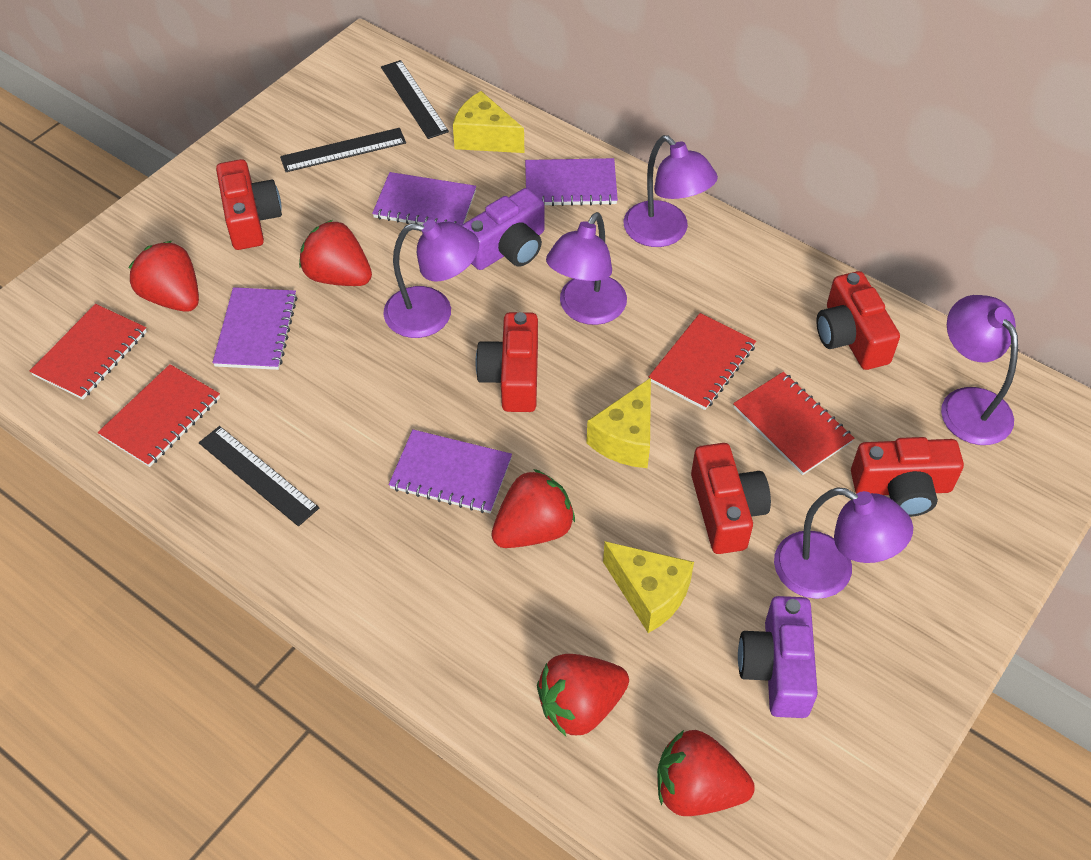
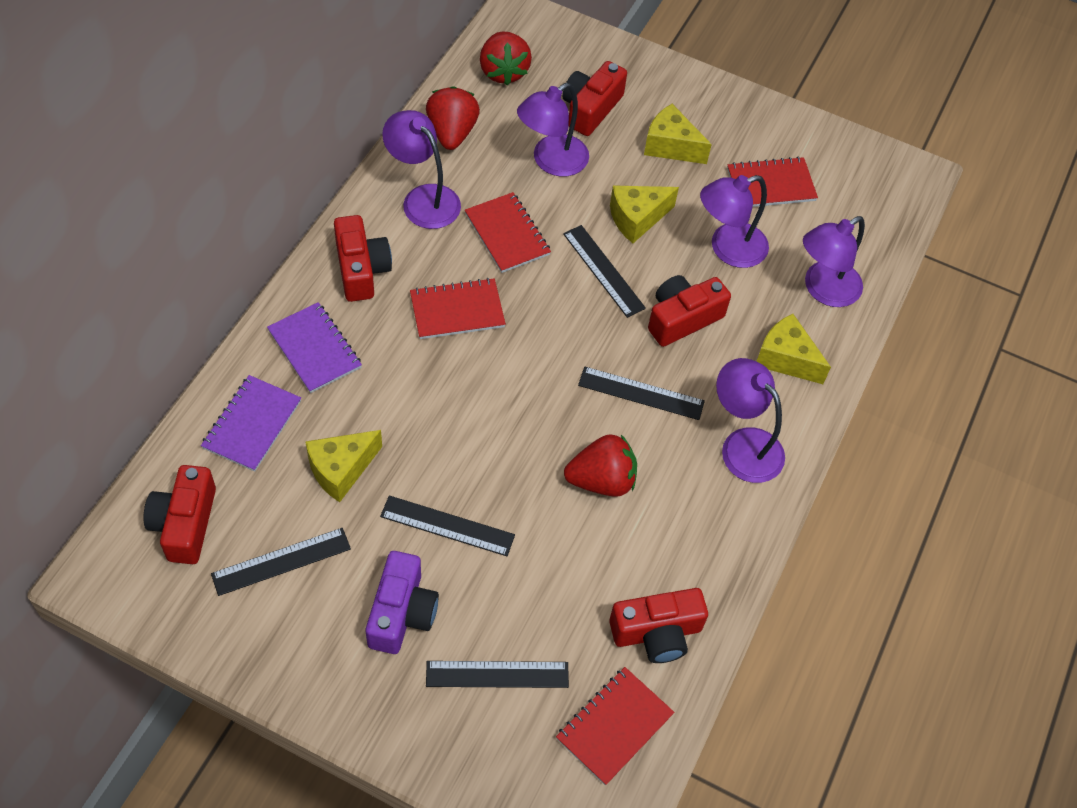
black ruler: 3 -> 5
purple camera: 2 -> 1
purple notebook: 4 -> 2
red strawberry: 5 -> 3
yellow cheese: 3 -> 4

